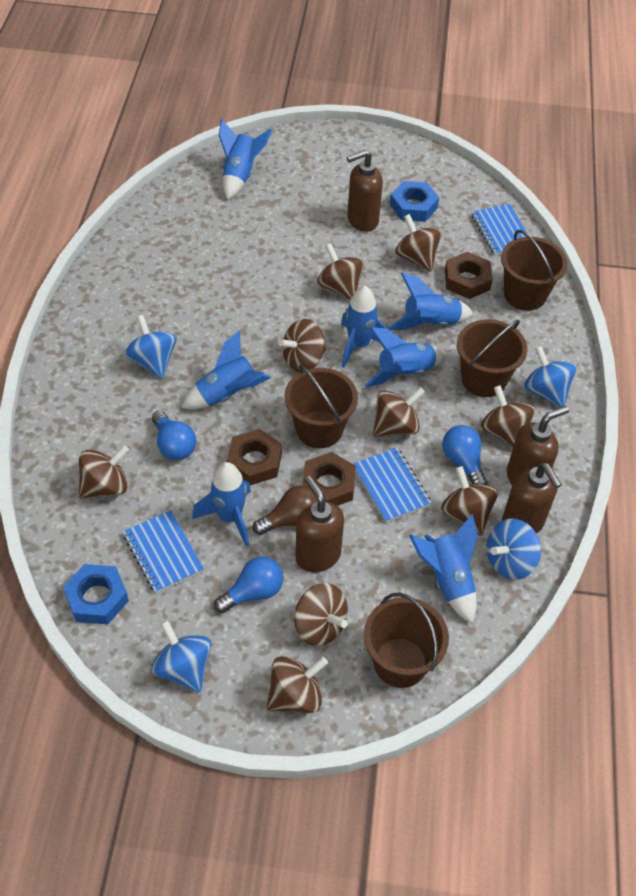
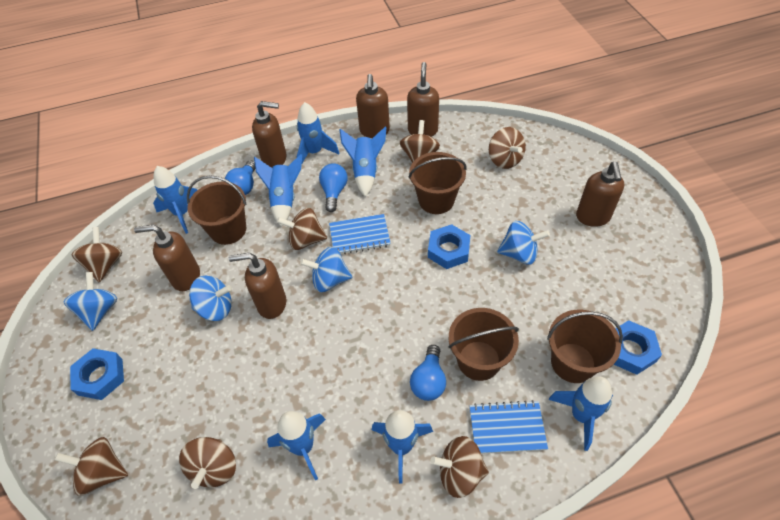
blue notebook: 3 -> 2
blue nut: 2 -> 3
brown light bulb: 1 -> 0
brown nut: 3 -> 0
brown soap dispenser: 4 -> 6
brown spinning top: 9 -> 7

